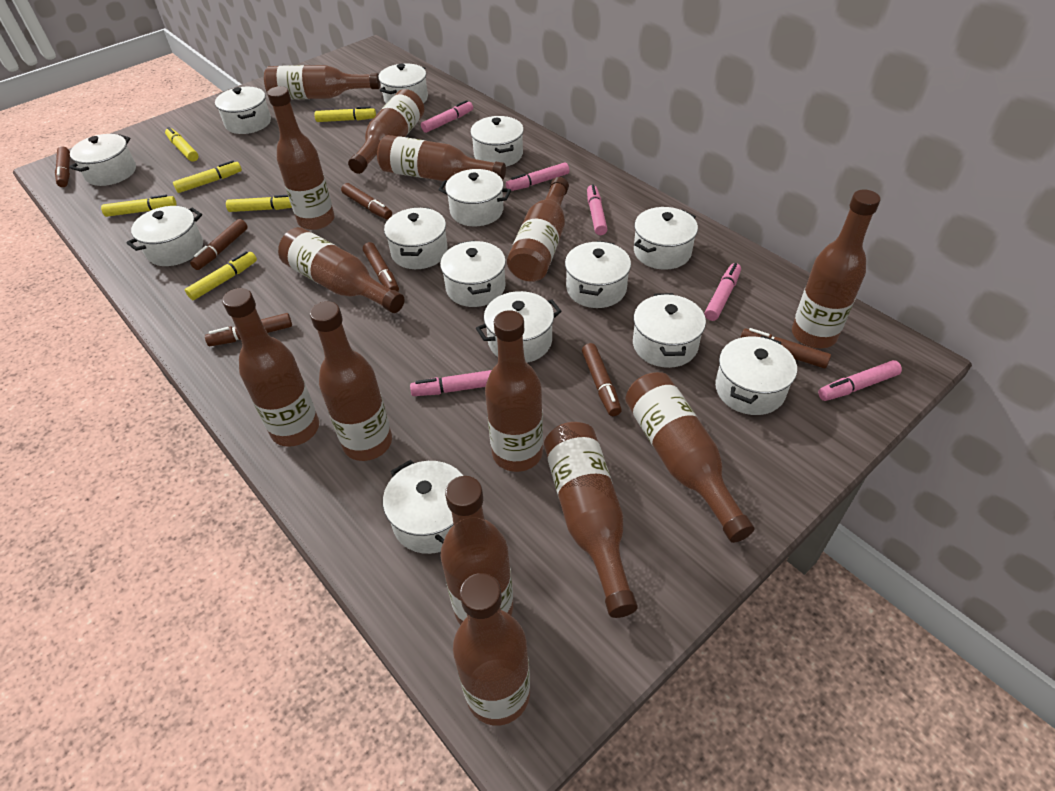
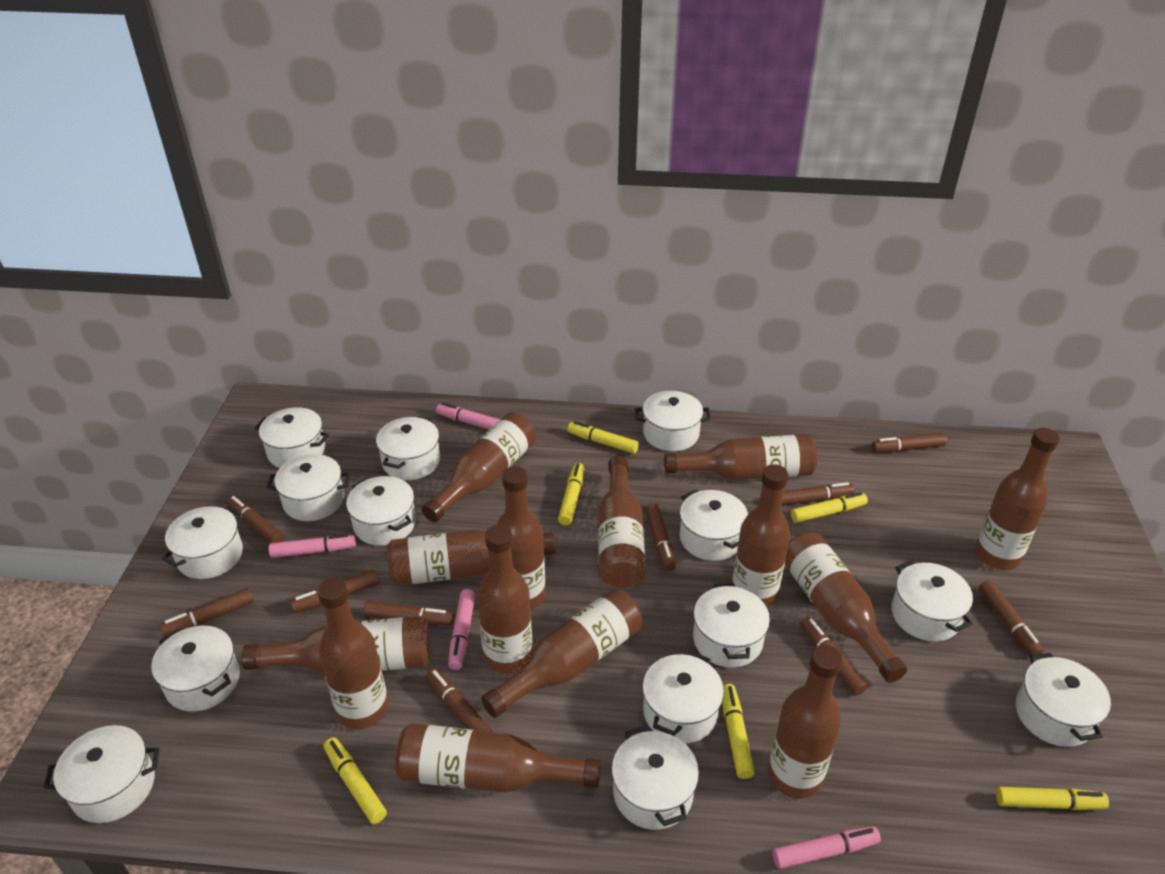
brown marker: 7 -> 10
pink marker: 6 -> 4

